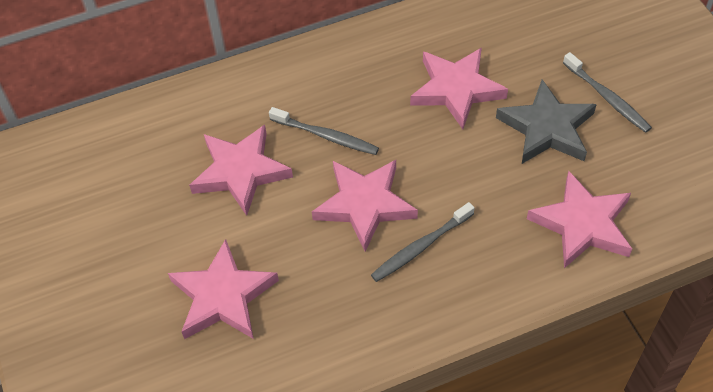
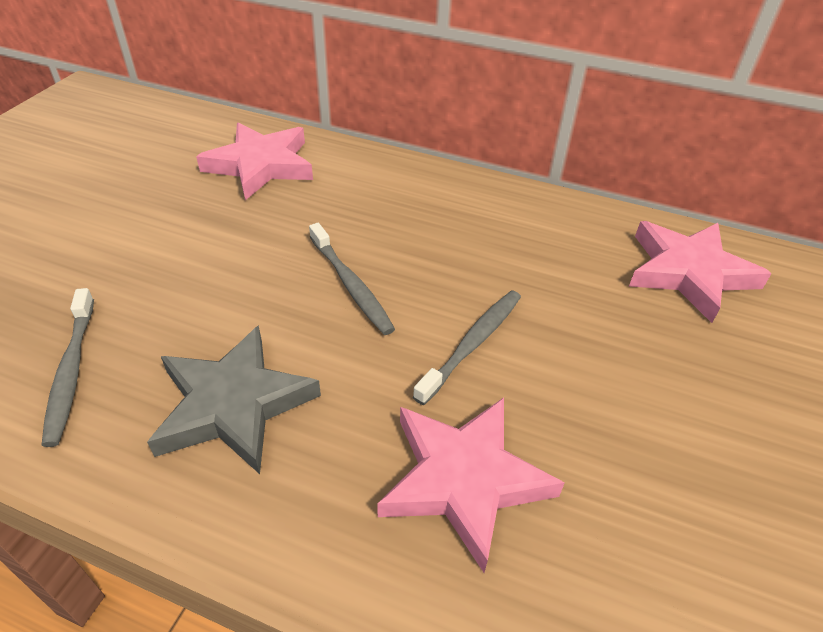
pink star: 5 -> 3

